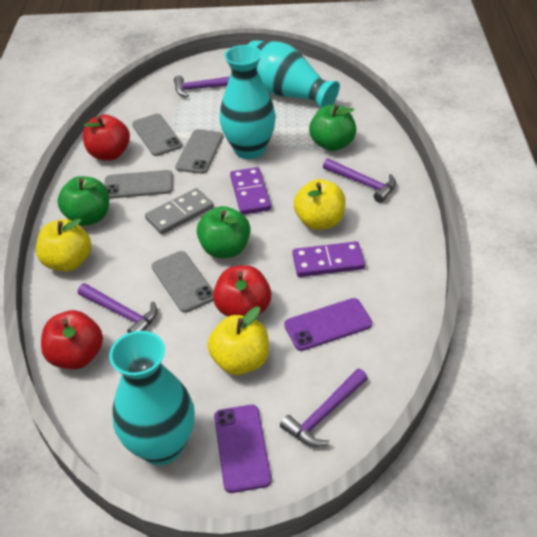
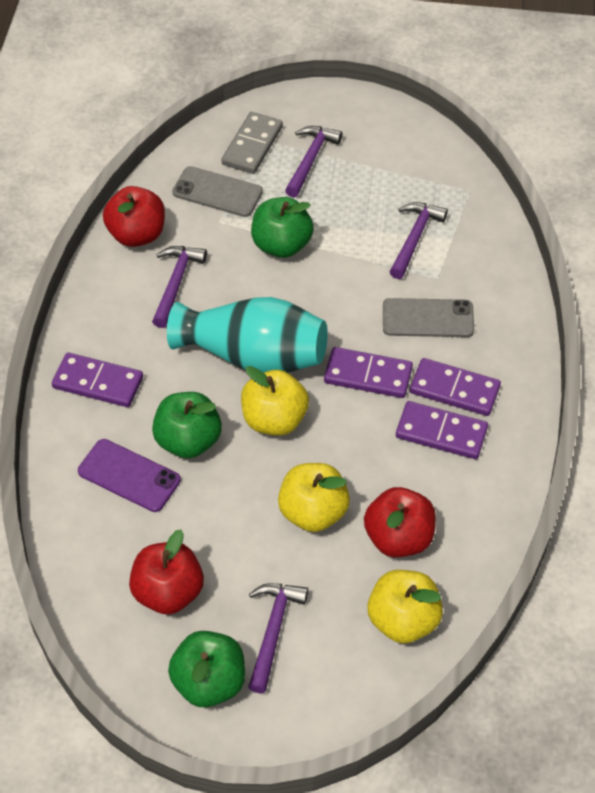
grey phone: 4 -> 2
purple domino: 2 -> 4
purple phone: 2 -> 1
turquoise vase: 3 -> 1

